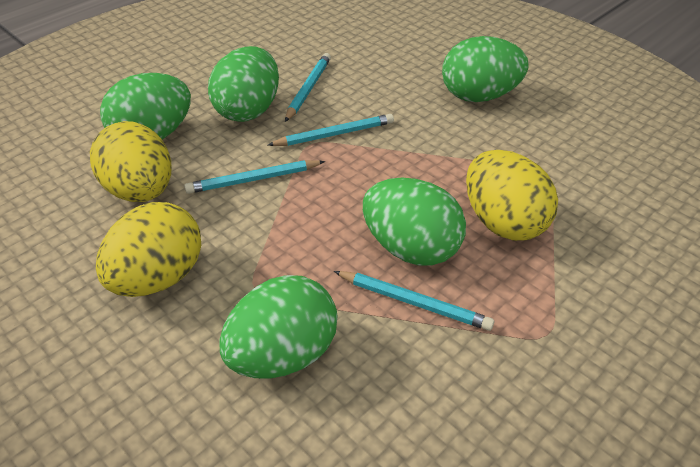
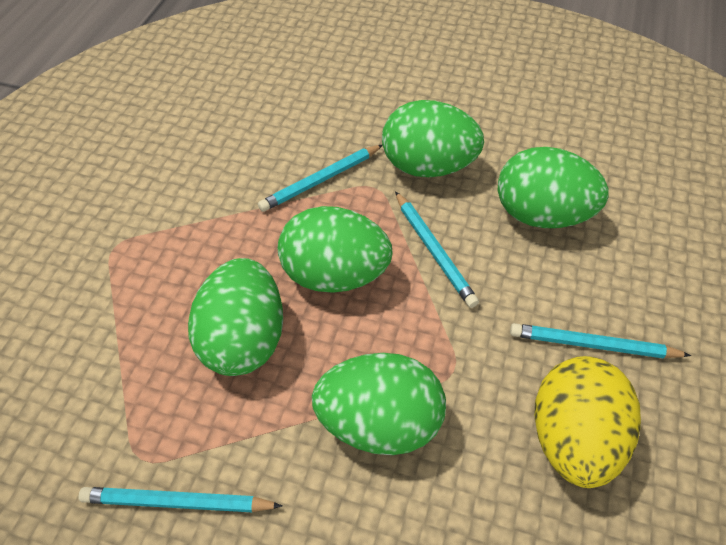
yellow egg: 3 -> 1

